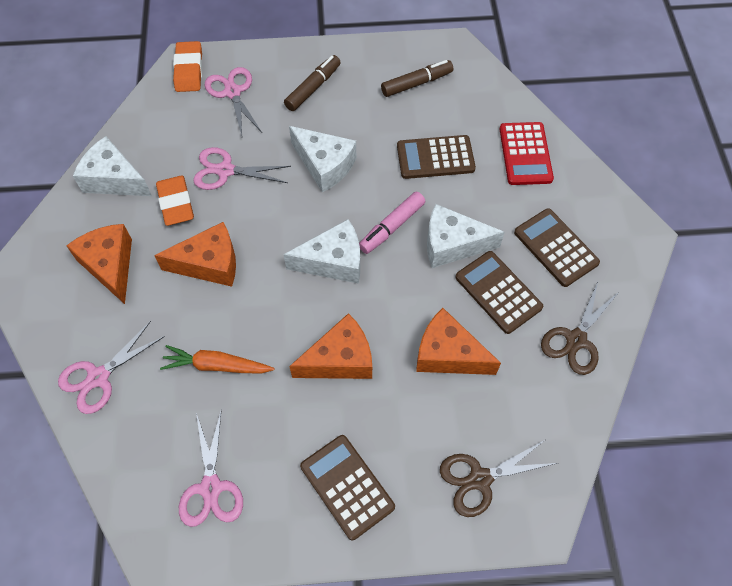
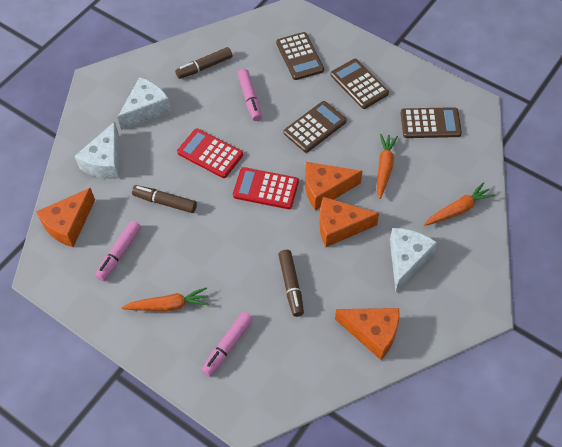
brown marker: 2 -> 3
brown scissors: 2 -> 0
orange carrot: 1 -> 3
orange eraser: 2 -> 0
pink marker: 1 -> 3
pink scissors: 4 -> 0
red calculator: 1 -> 2
white cheese: 4 -> 3

